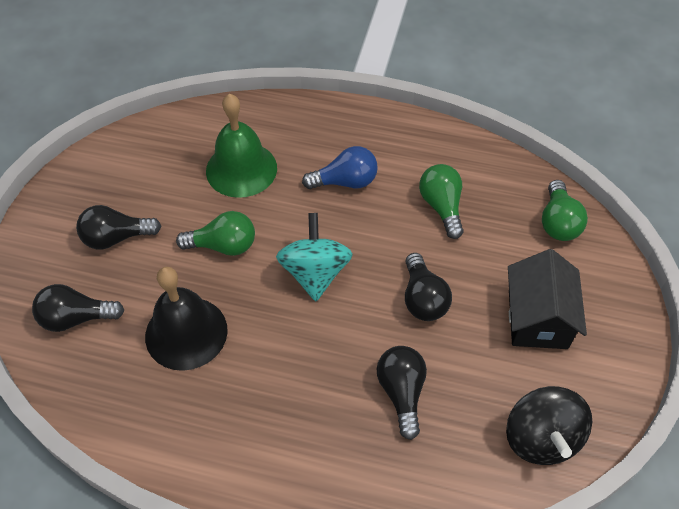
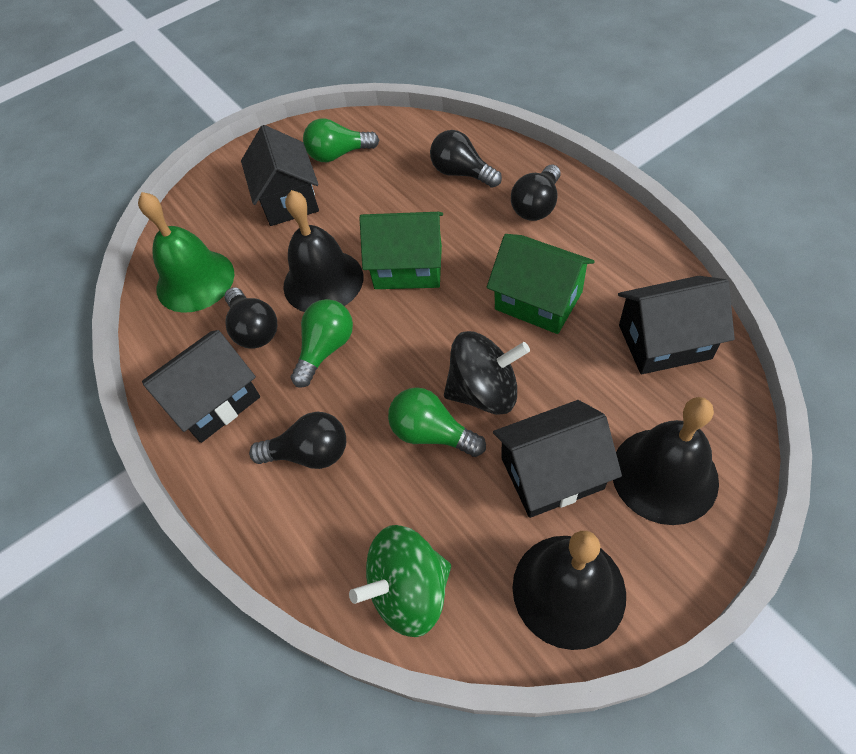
black bell: 1 -> 3
black house: 1 -> 4
blue light bulb: 1 -> 0
green house: 0 -> 2
green spinning top: 0 -> 1
turquoise spinning top: 1 -> 0

